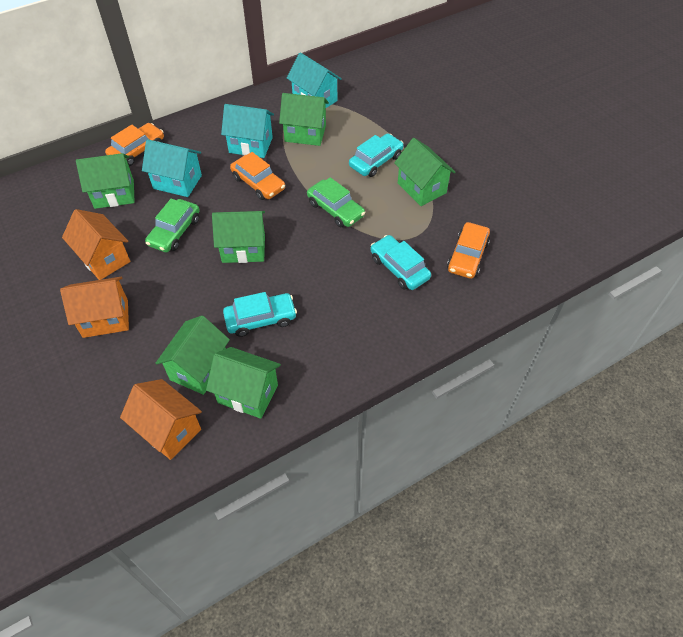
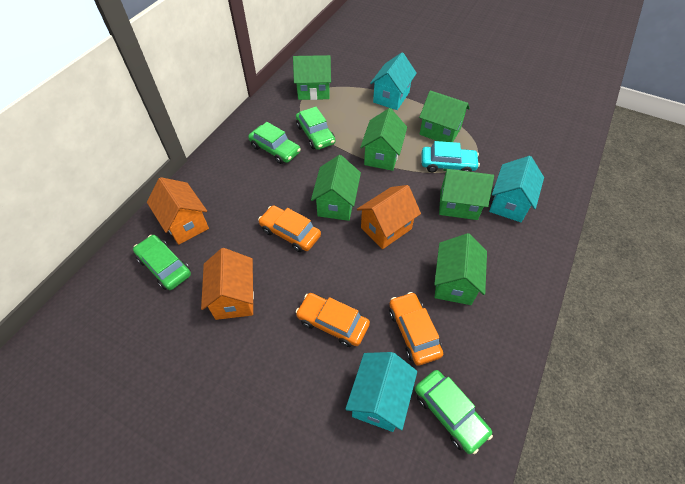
green car: 2 -> 4
turquoise car: 3 -> 1

